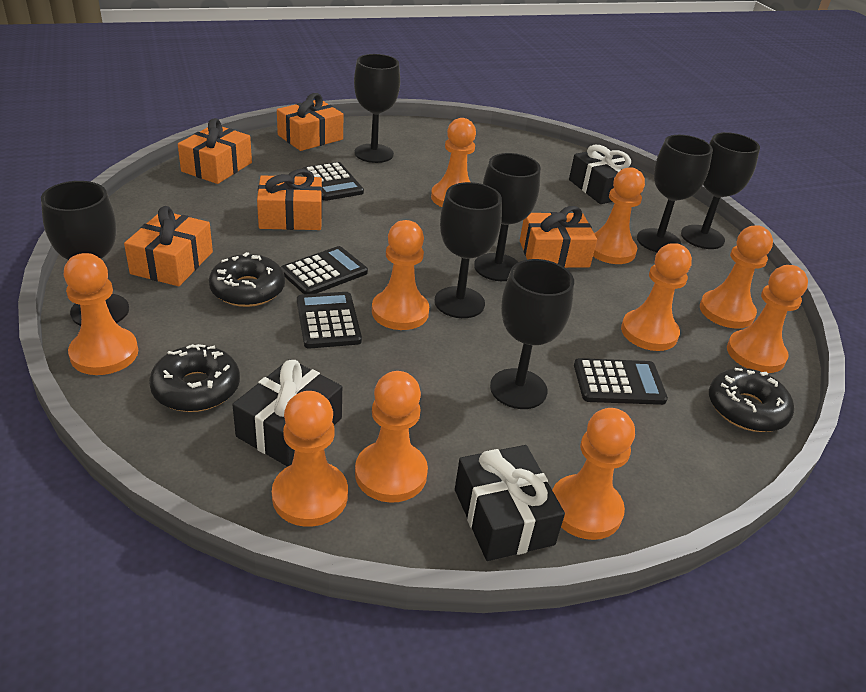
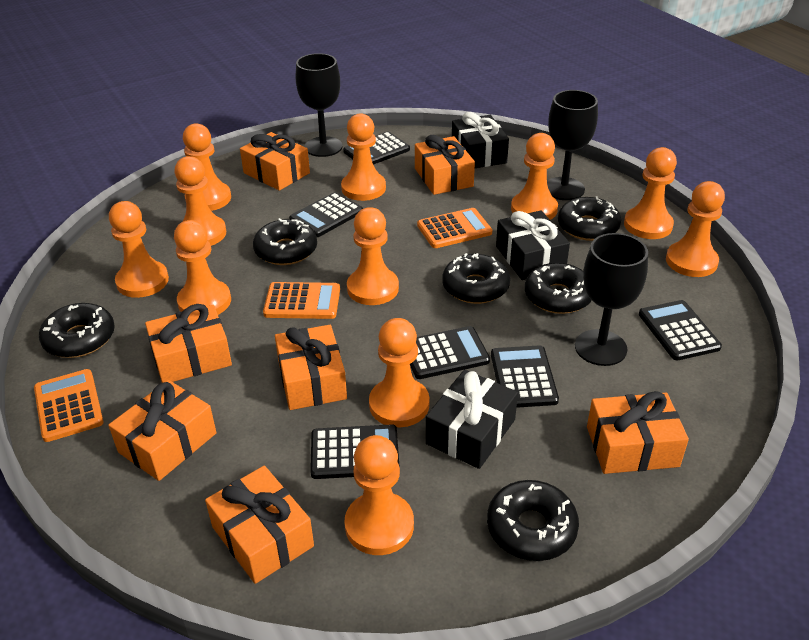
black calculator: 4 -> 6
black donut: 3 -> 6
black goblet: 7 -> 3
orange calculator: 0 -> 3
orange gift: 5 -> 7
orange pawn: 10 -> 11

